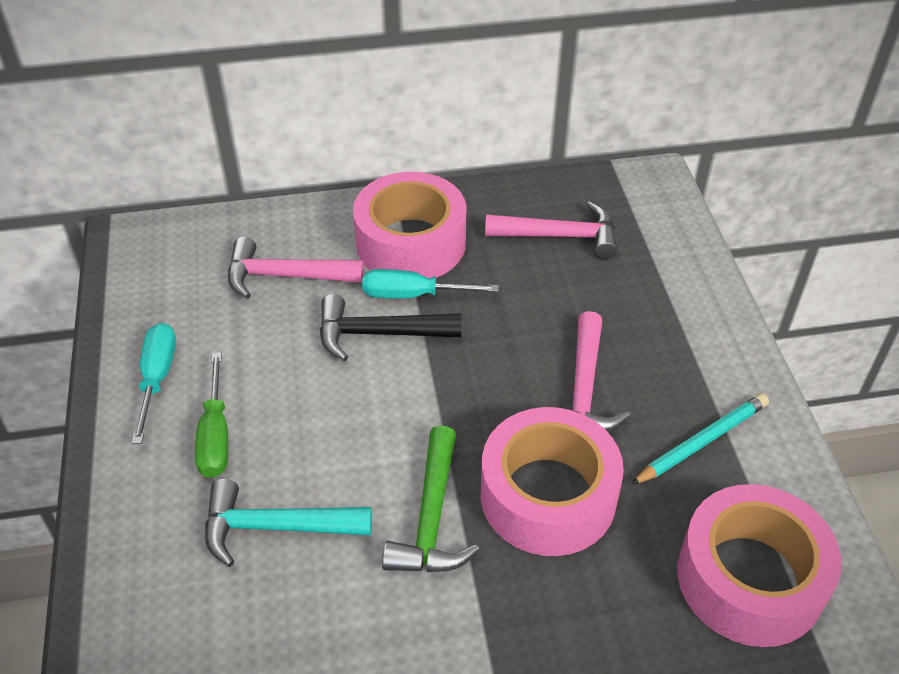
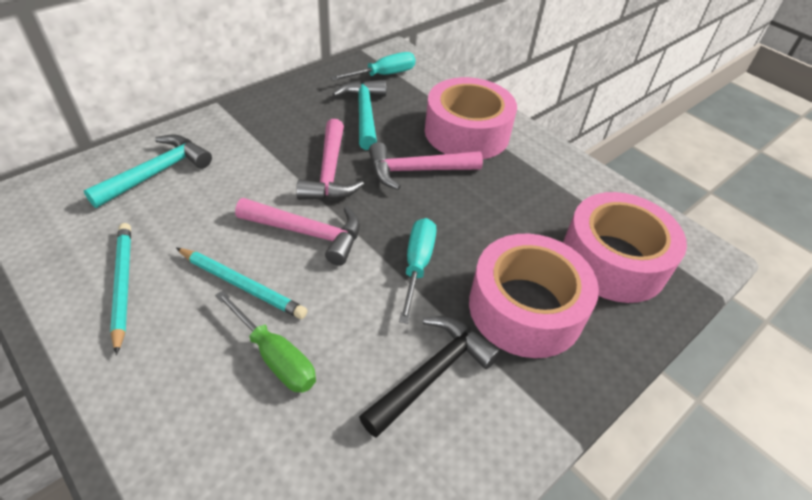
green hammer: 1 -> 0
turquoise hammer: 1 -> 2
turquoise pencil: 1 -> 2

